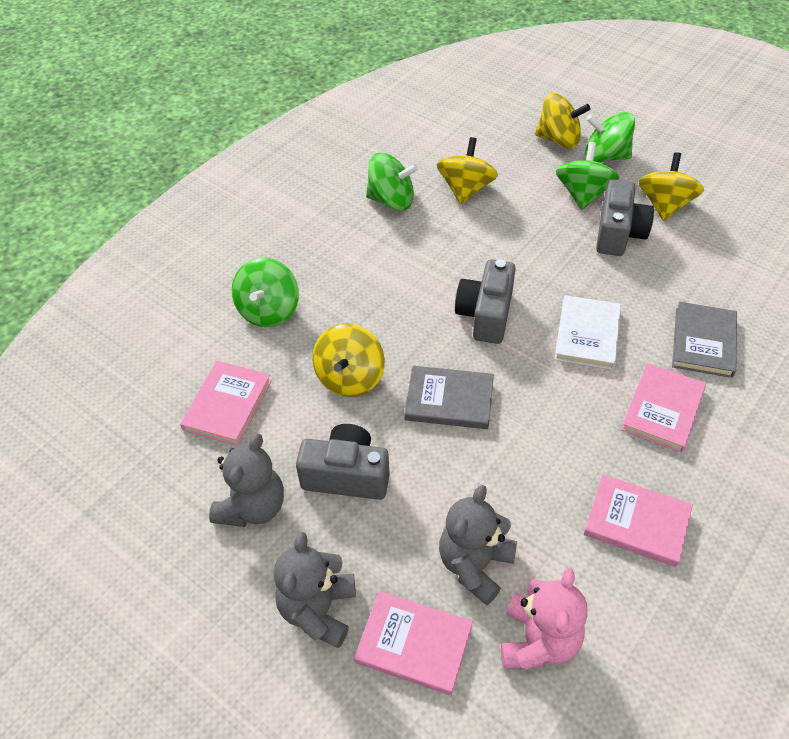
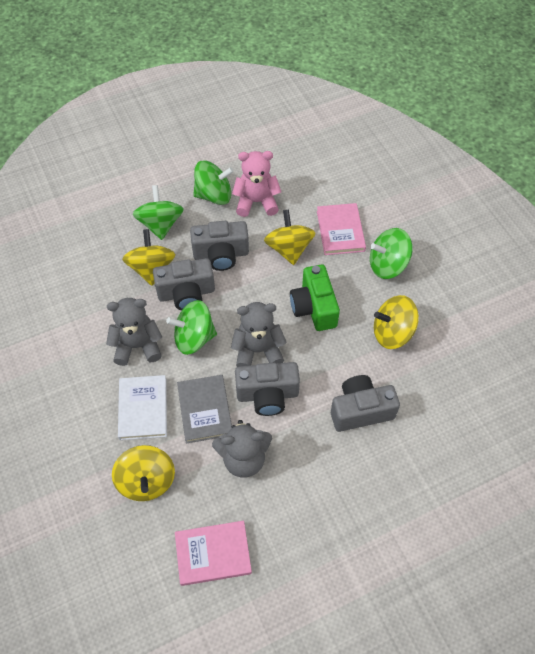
green camera: 0 -> 1
grey book: 2 -> 1
grey camera: 3 -> 4
pink book: 4 -> 2

